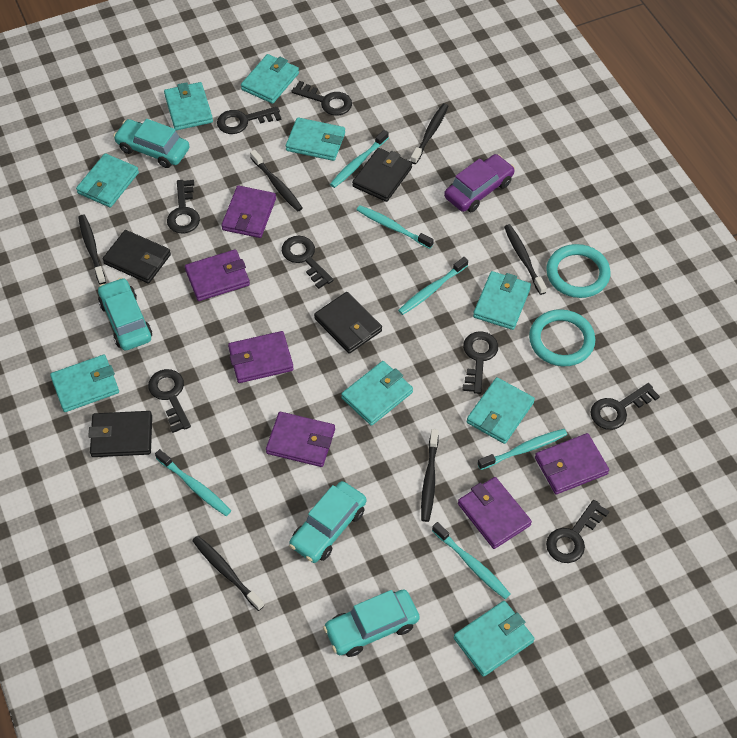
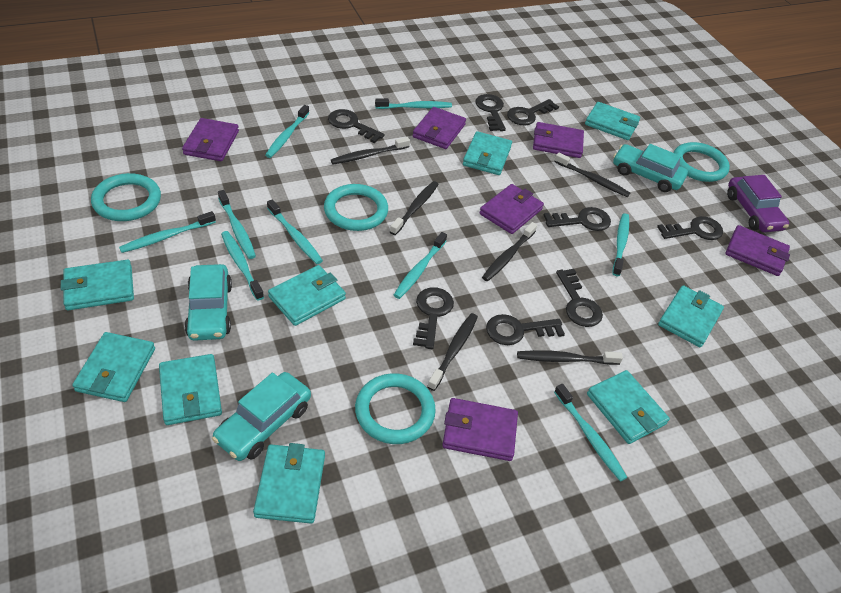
black wallet: 4 -> 0
turquoise car: 4 -> 3
turquoise ring: 2 -> 4
turquoise toothbrush: 6 -> 9

